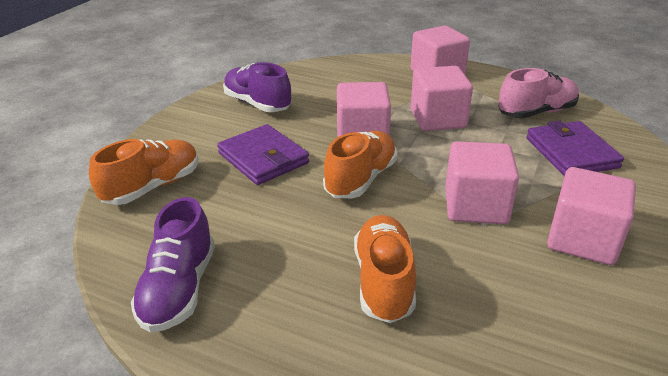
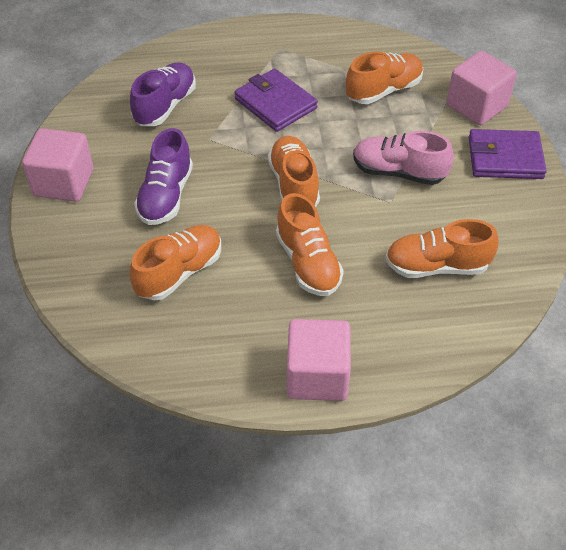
orange shoe: 3 -> 5
pink cube: 5 -> 3

